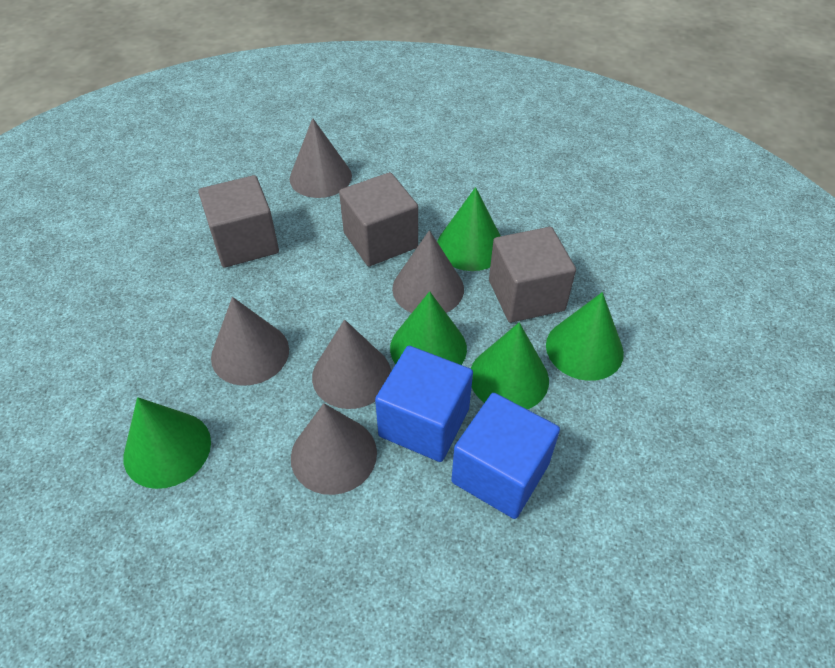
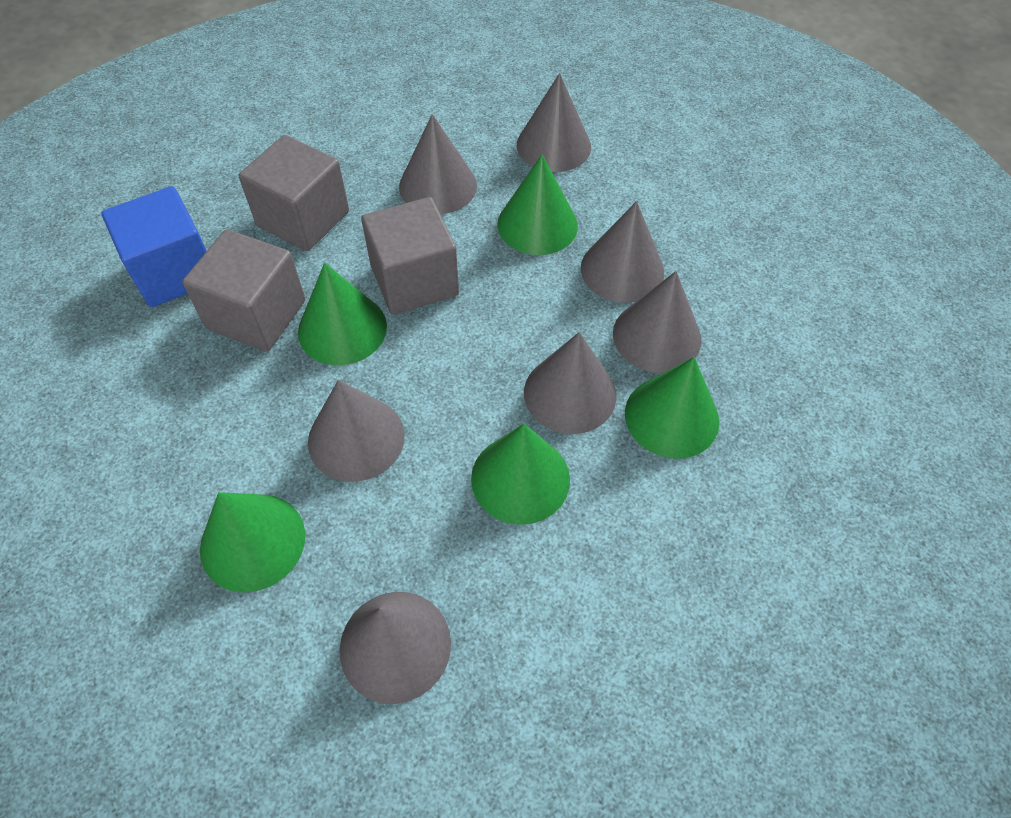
blue cube: 2 -> 1
grey cone: 5 -> 7

